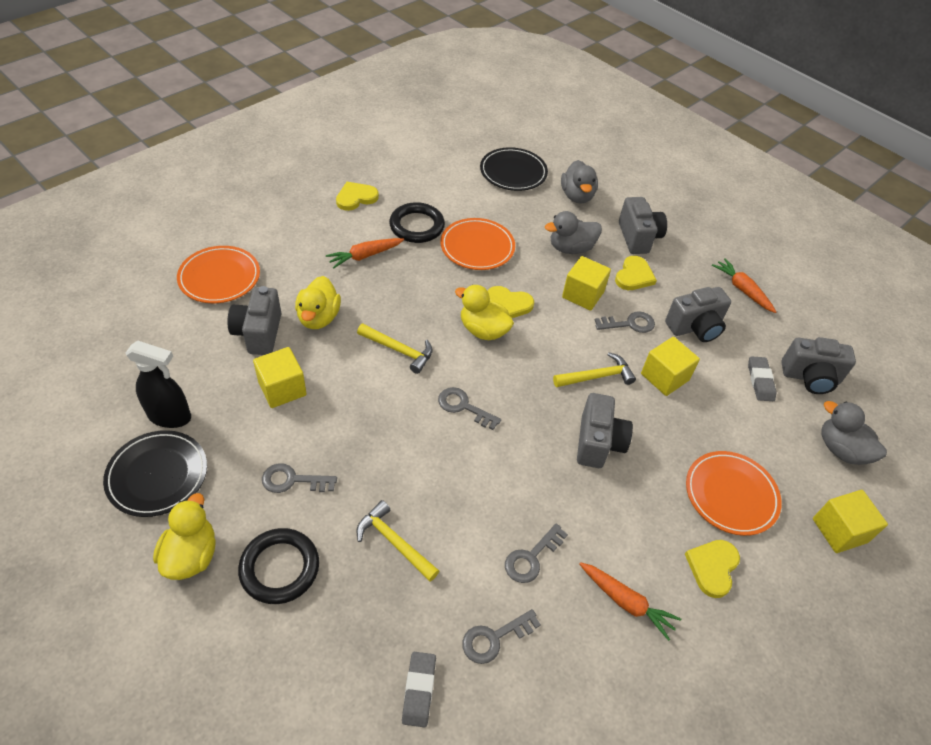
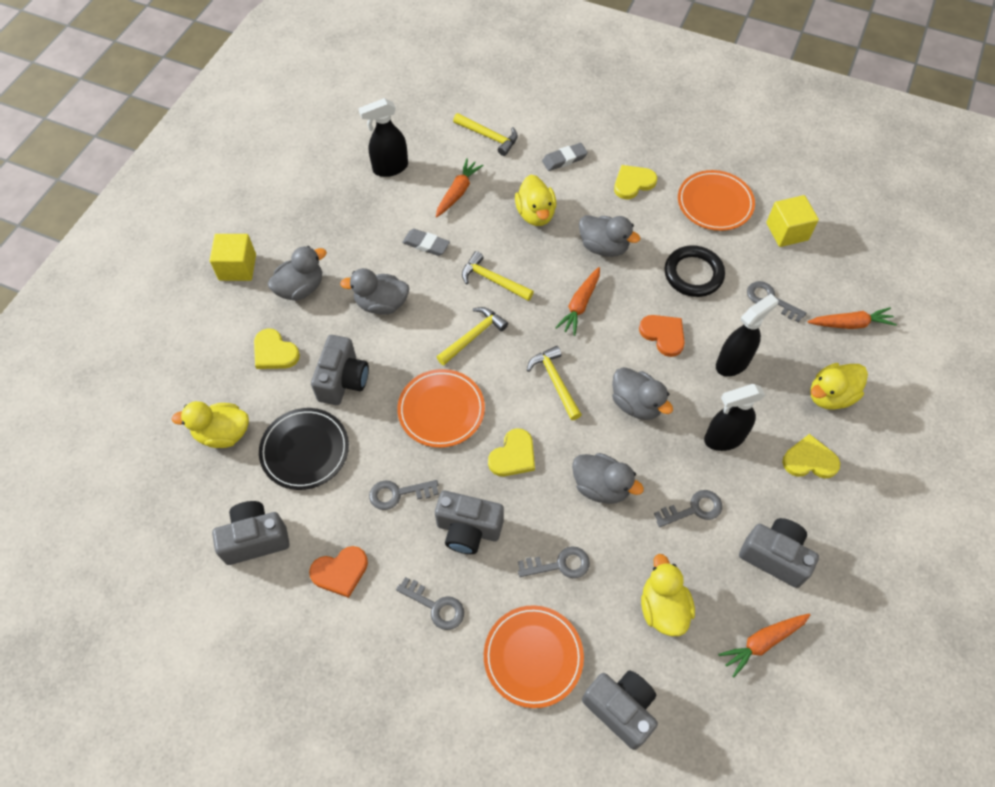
black plate: 2 -> 1
black ring: 2 -> 1
black spray bottle: 1 -> 3
grey duck: 3 -> 5
orange carrot: 3 -> 4
orange heart: 0 -> 2
yellow cube: 4 -> 2
yellow duck: 3 -> 4
yellow hammer: 3 -> 4

